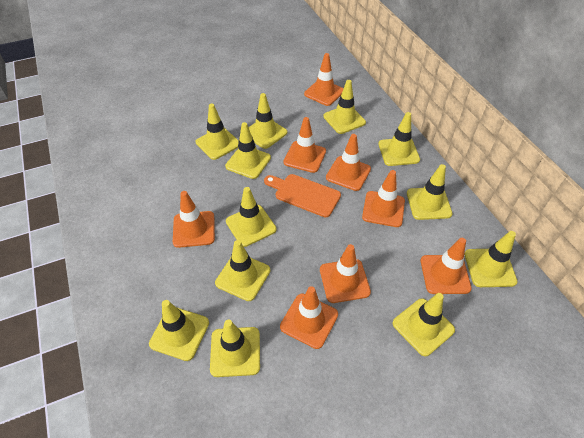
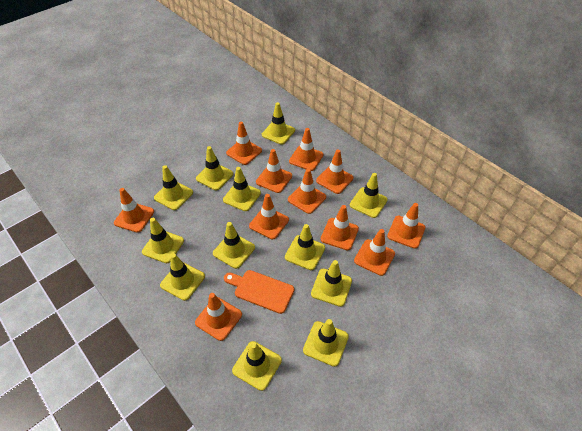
orange traffic cone: 8 -> 11

